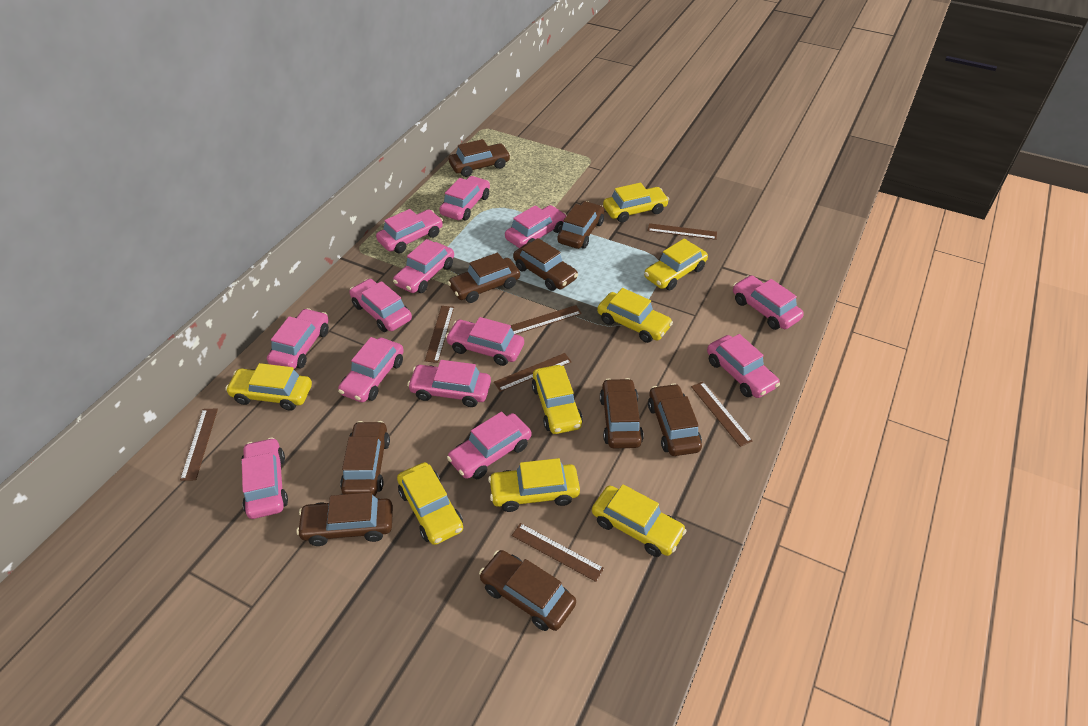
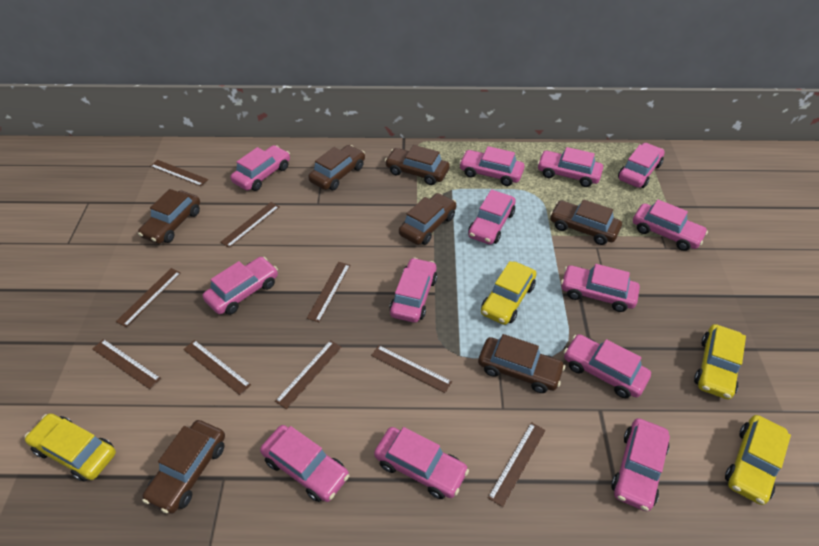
brown car: 9 -> 7
brown ruler: 7 -> 9
yellow car: 8 -> 4

